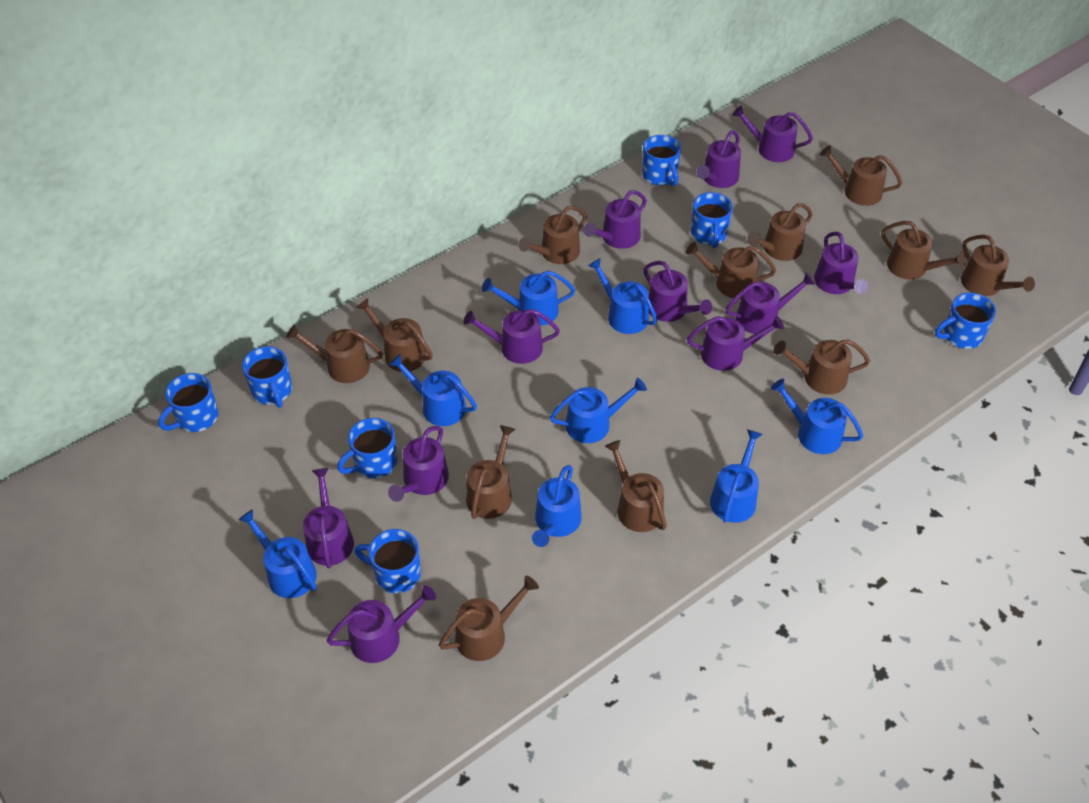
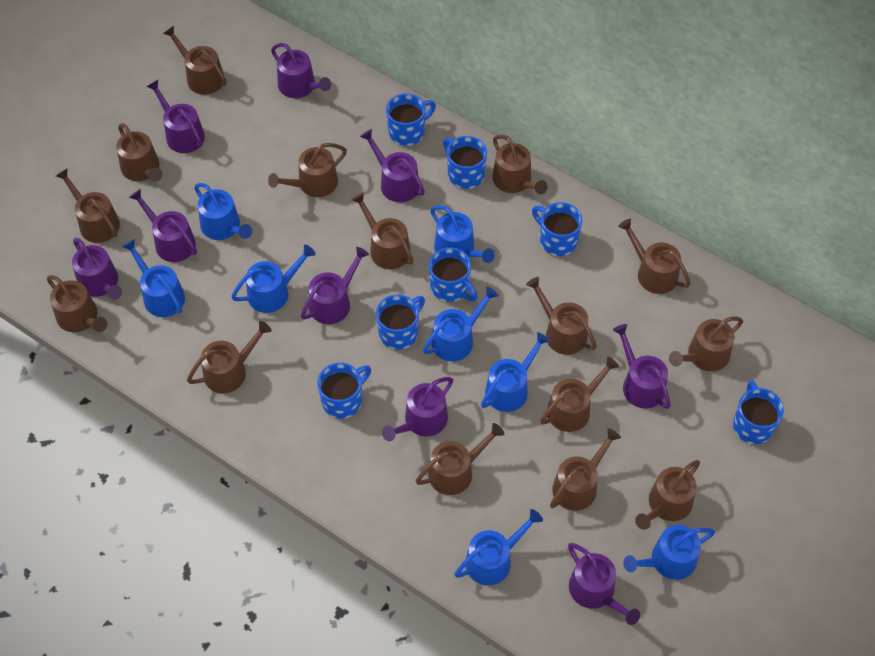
brown watering can: 12 -> 15
purple watering can: 11 -> 9

